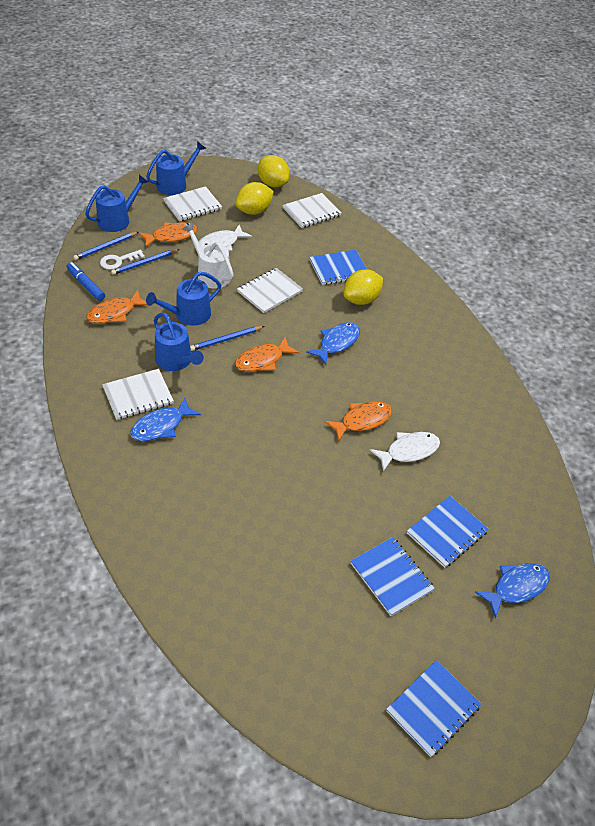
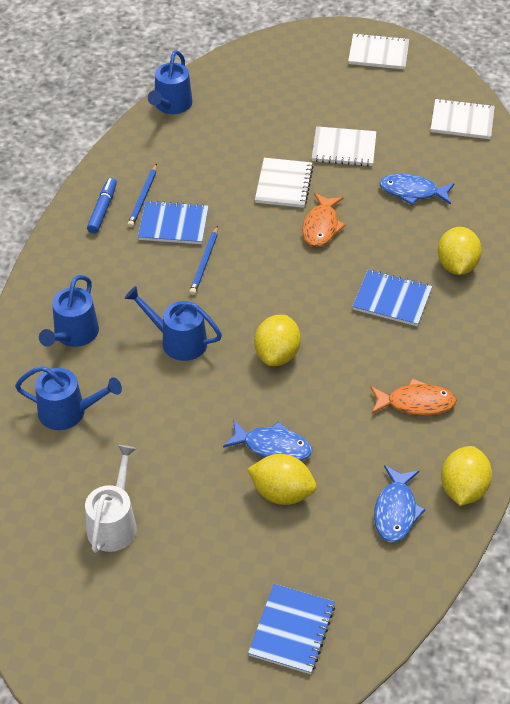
blue notebook: 4 -> 3
blue pencil: 3 -> 2
orange fish: 4 -> 2
white fish: 2 -> 0
white key: 1 -> 0
yellow lemon: 3 -> 4

